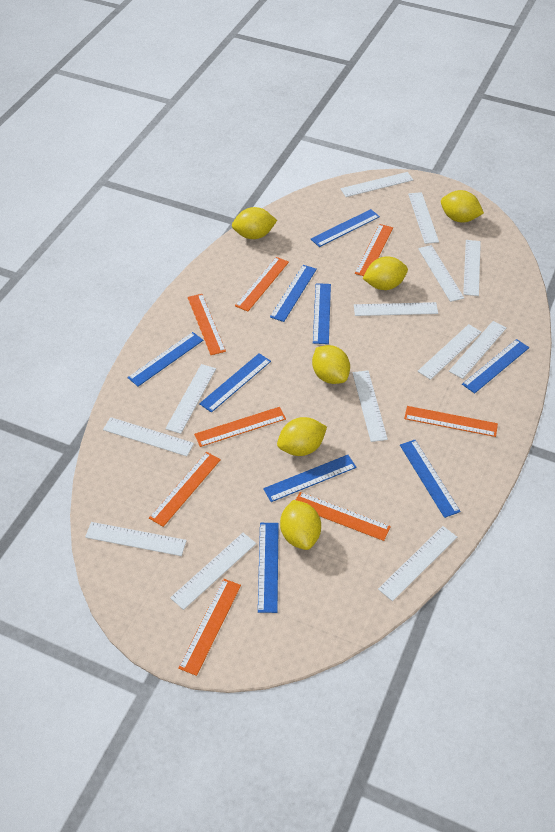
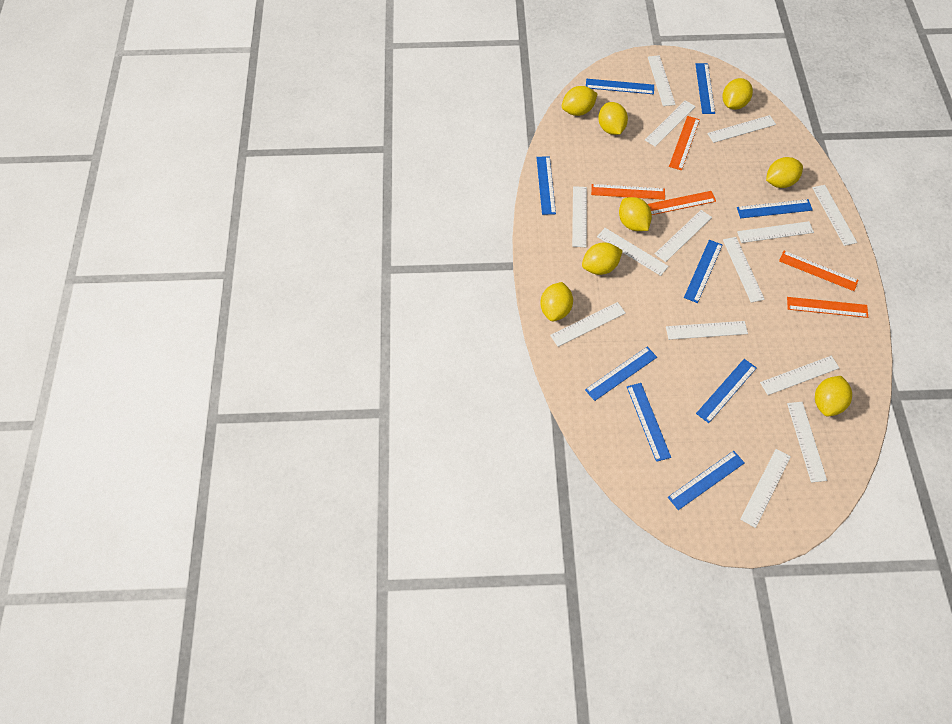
orange ruler: 8 -> 5
white ruler: 13 -> 14
yellow lemon: 6 -> 8

